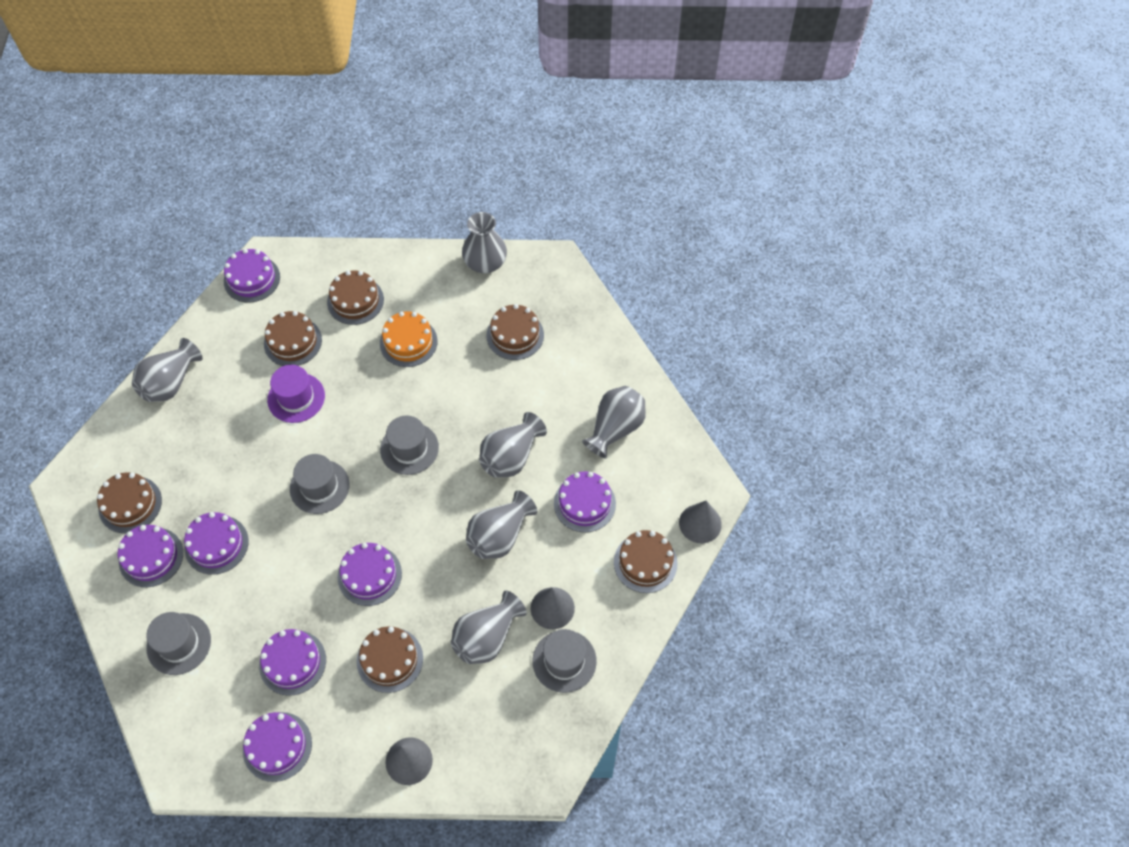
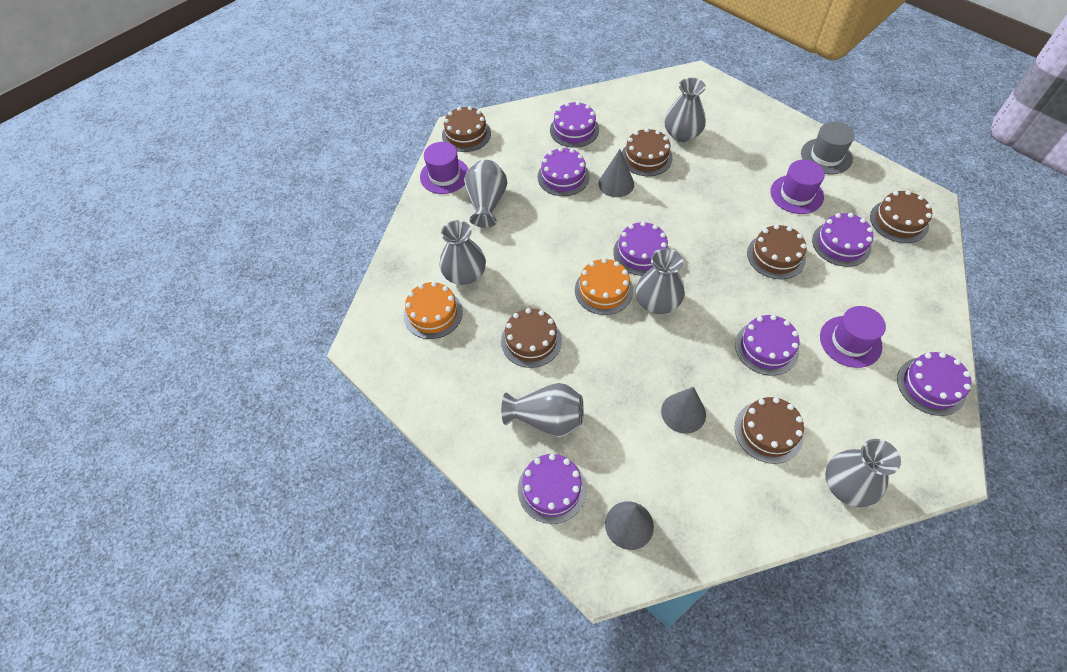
grey hat: 4 -> 1
orange cake: 1 -> 2
purple hat: 1 -> 3

